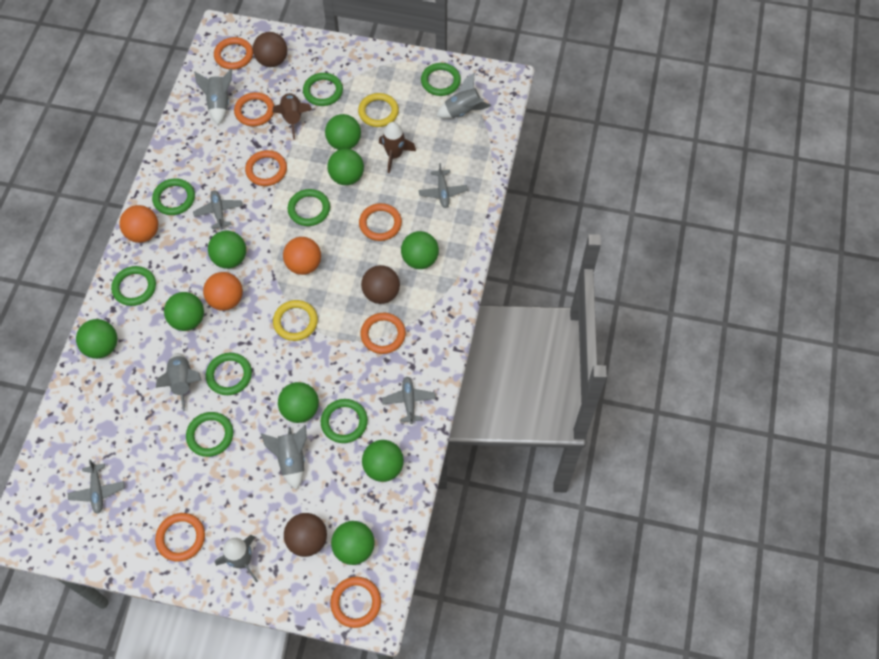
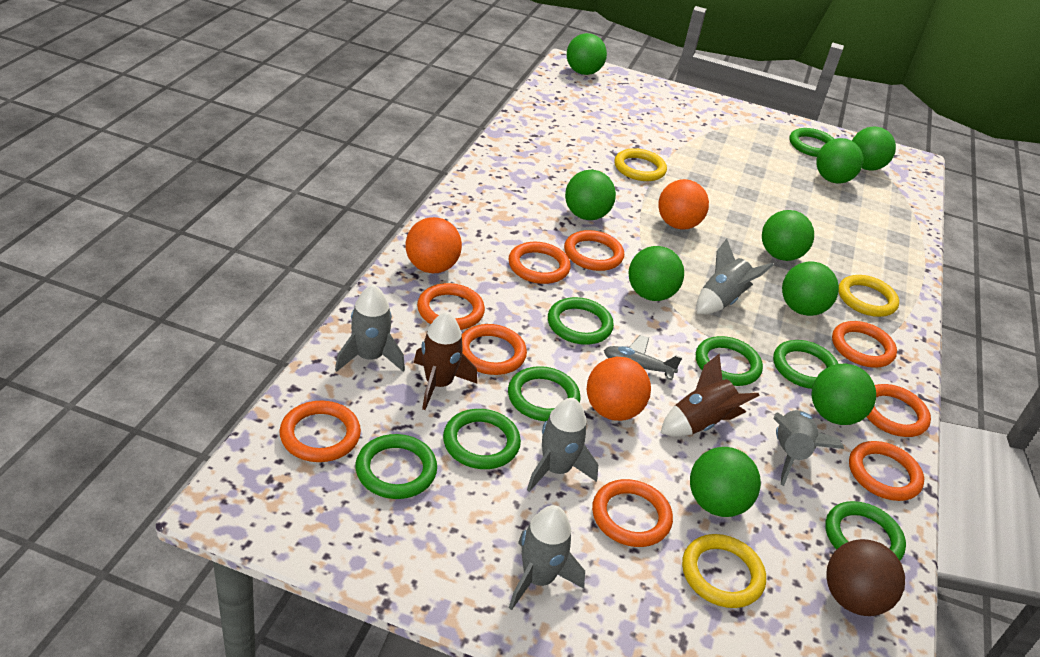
brown ball: 3 -> 1
grey plane: 4 -> 1
orange ring: 7 -> 9
yellow ring: 2 -> 3

